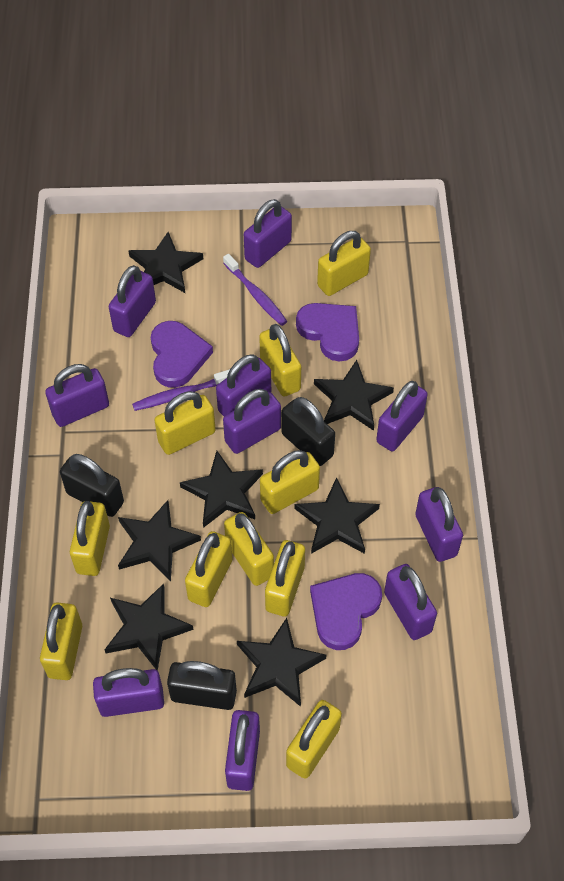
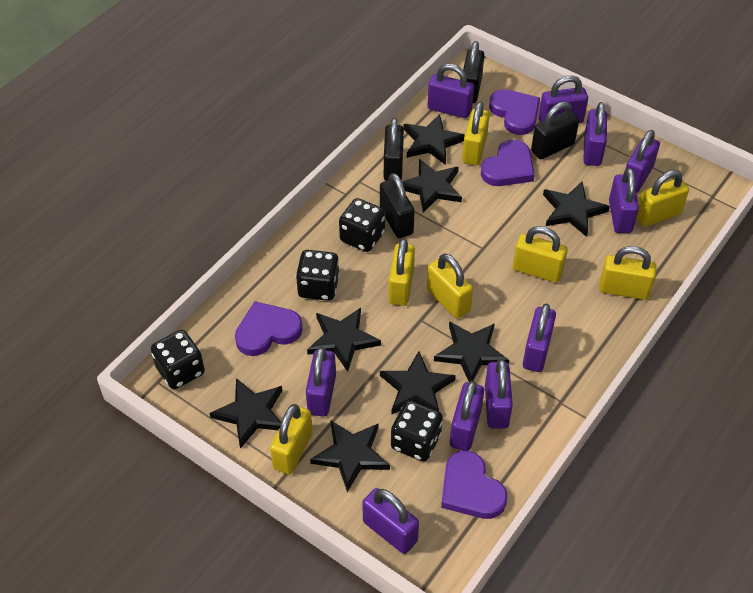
black dice: 0 -> 4
black padlock: 3 -> 4
black star: 7 -> 8
purple heart: 3 -> 4
purple toothbrush: 2 -> 0
yellow padlock: 10 -> 7

